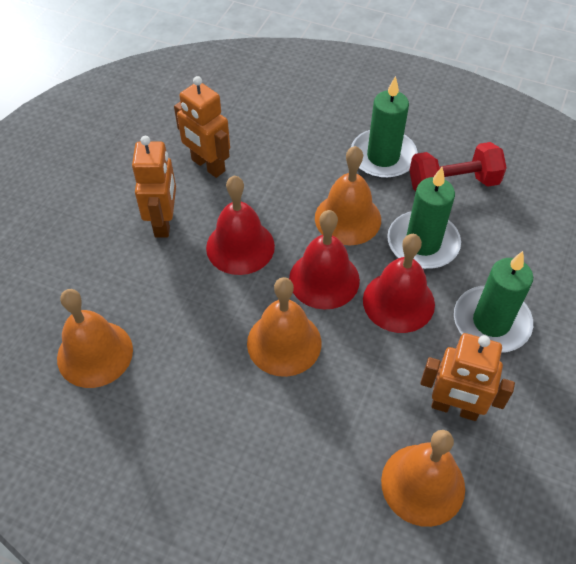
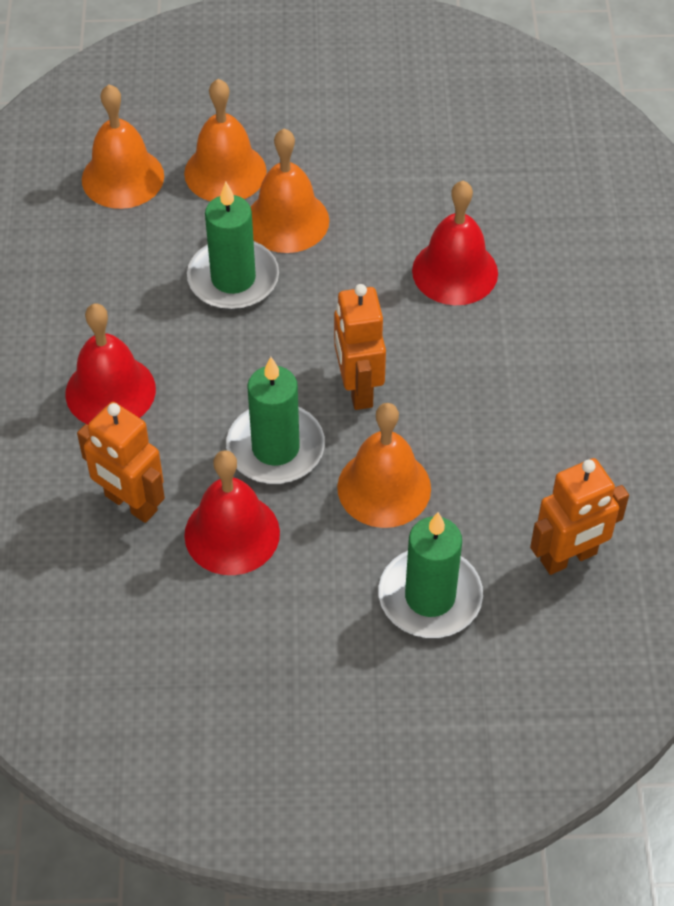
red dumbbell: 1 -> 0

